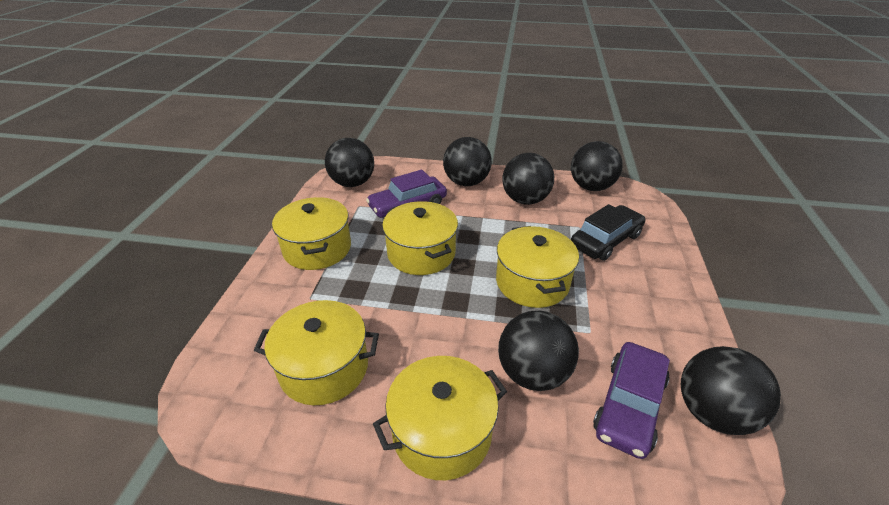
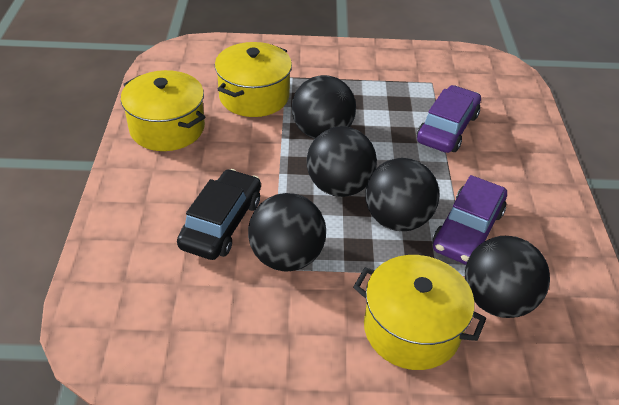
black ball: 6 -> 5
yellow pot: 5 -> 3

